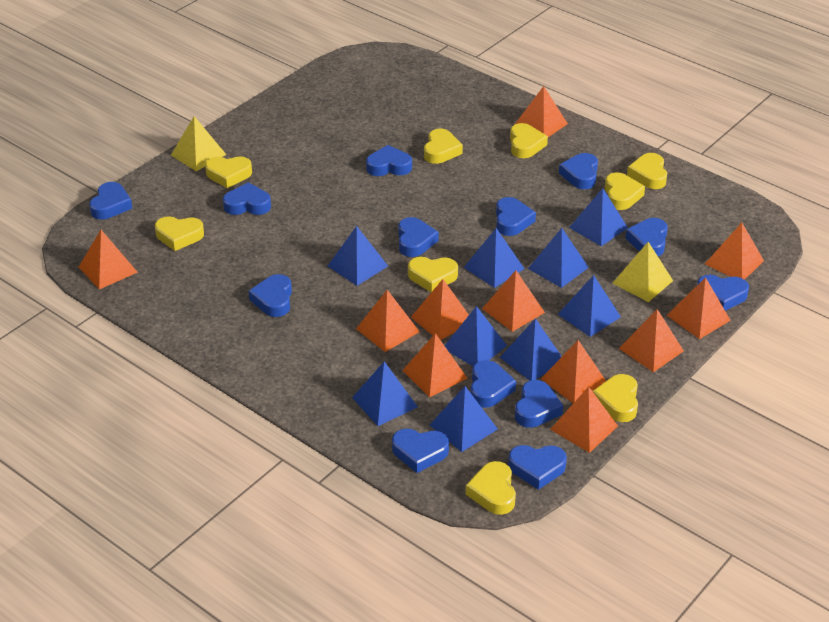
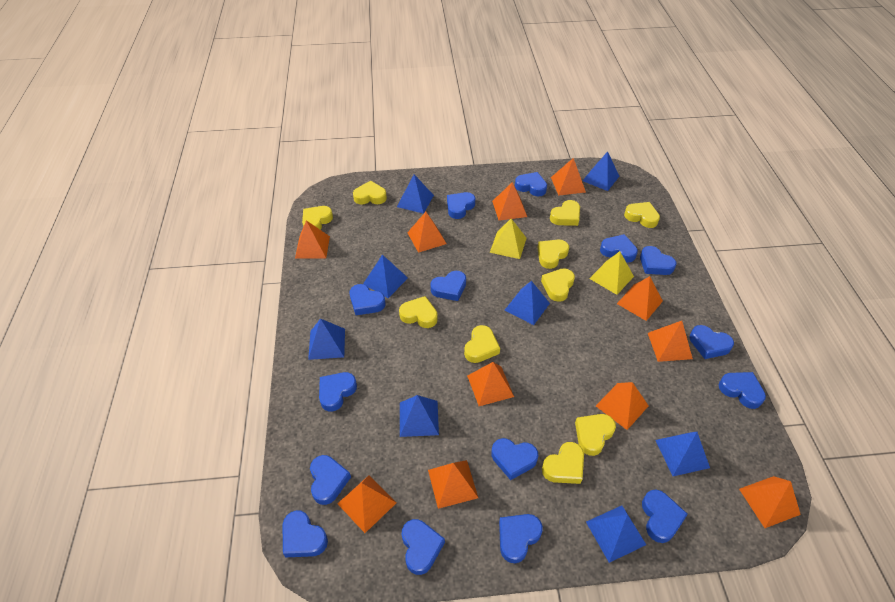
blue heart: 13 -> 15
blue pyramid: 9 -> 8
yellow heart: 9 -> 10

